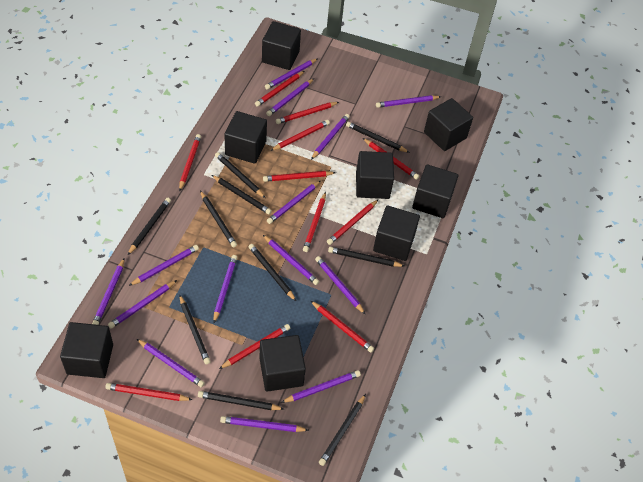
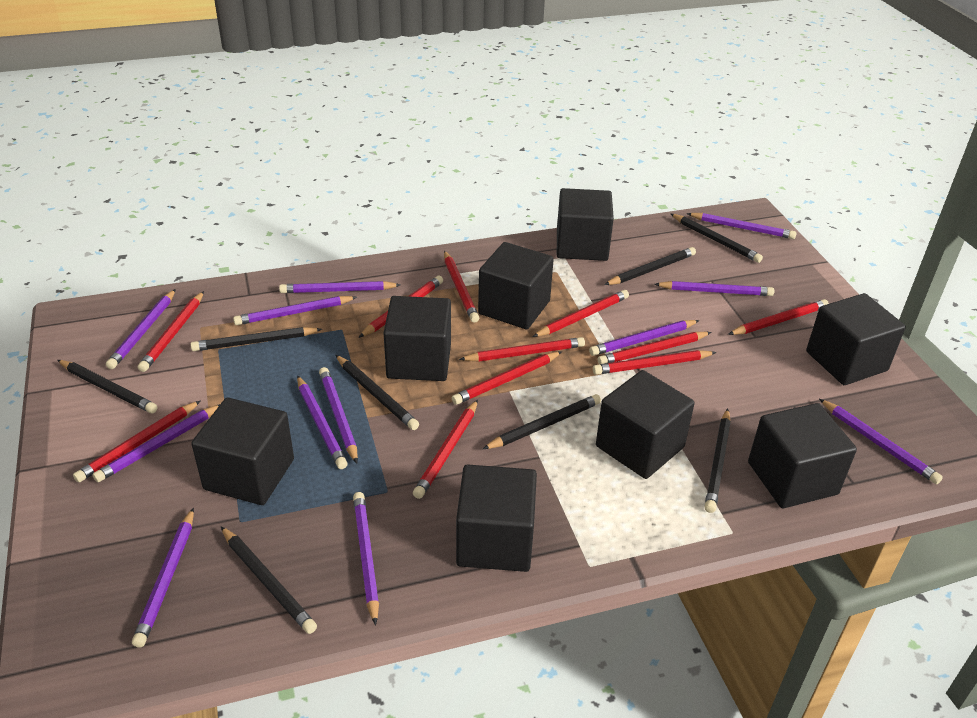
black pencil: 10 -> 8
purple pencil: 14 -> 12

